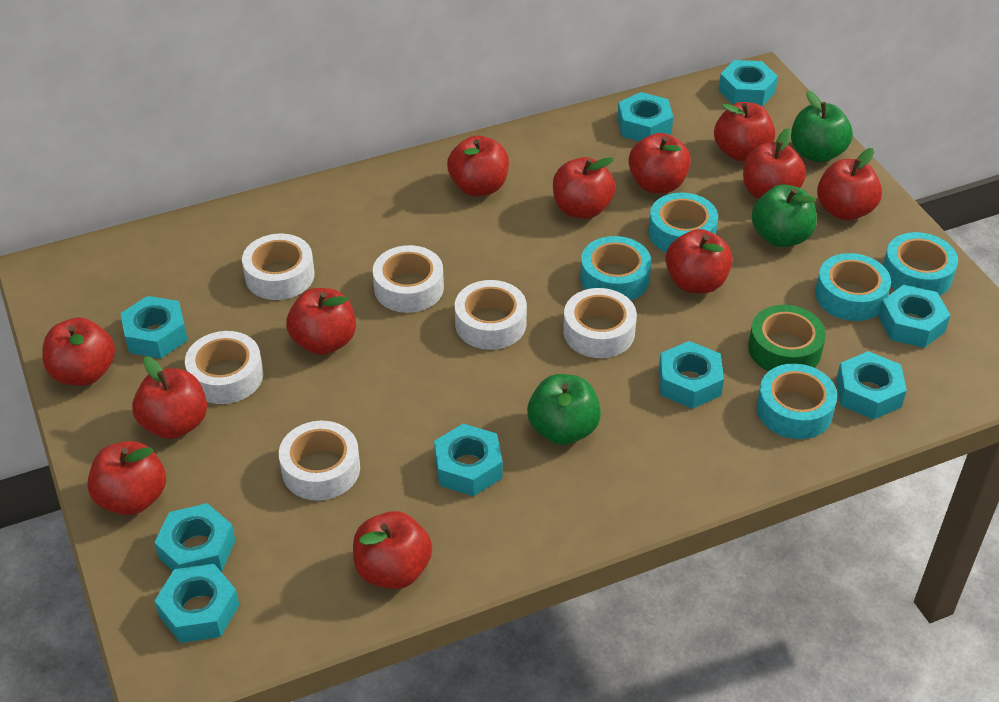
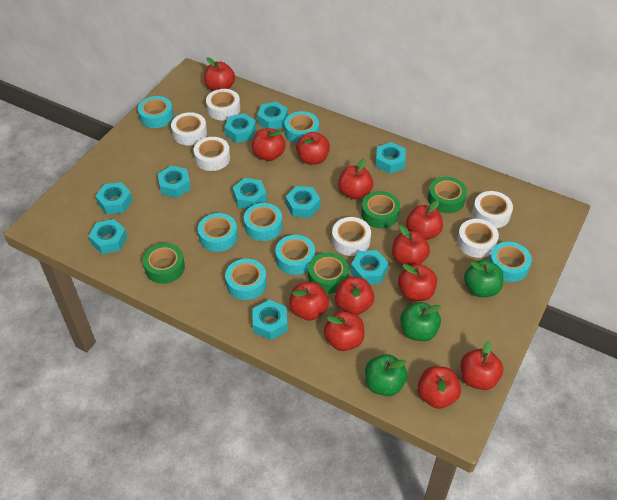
green tape: 1 -> 4
turquoise nut: 9 -> 10
turquoise tape: 5 -> 7

